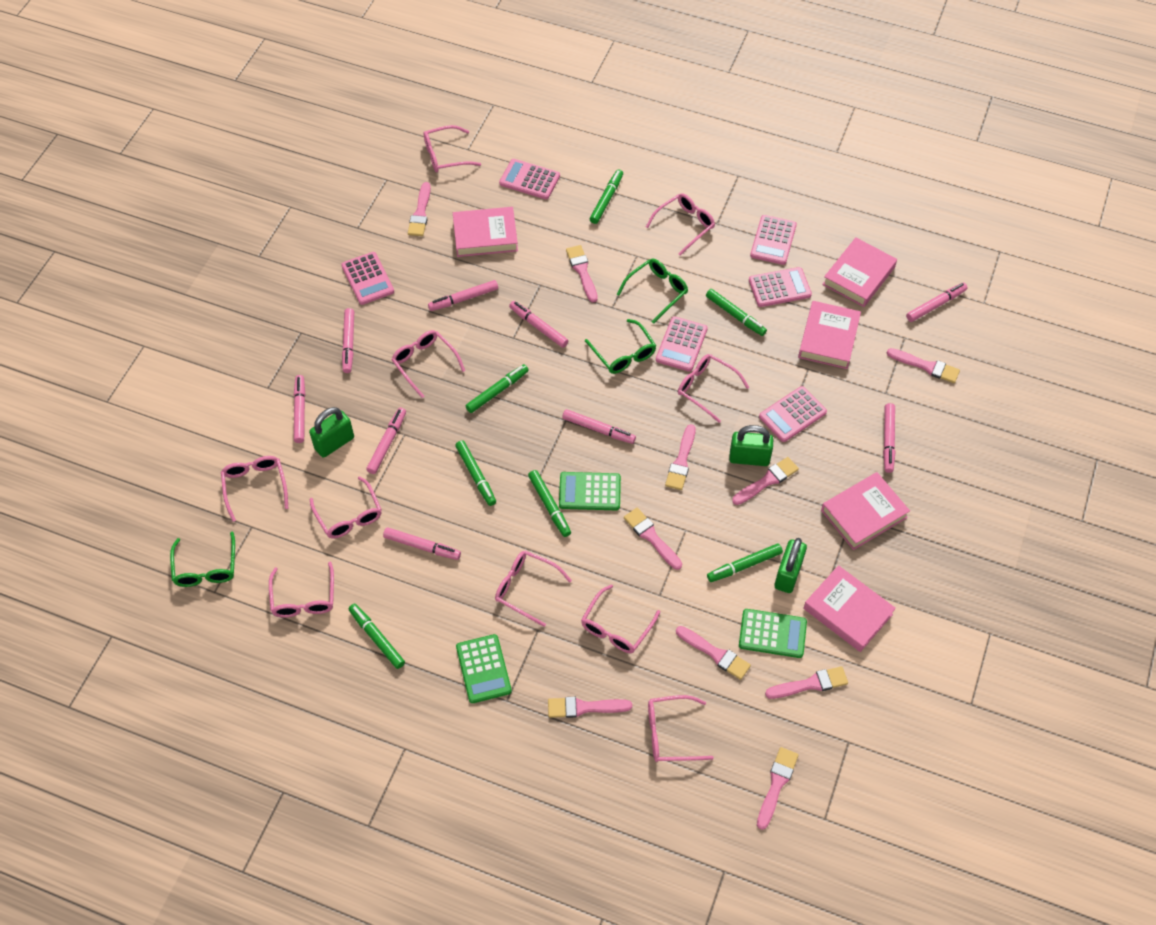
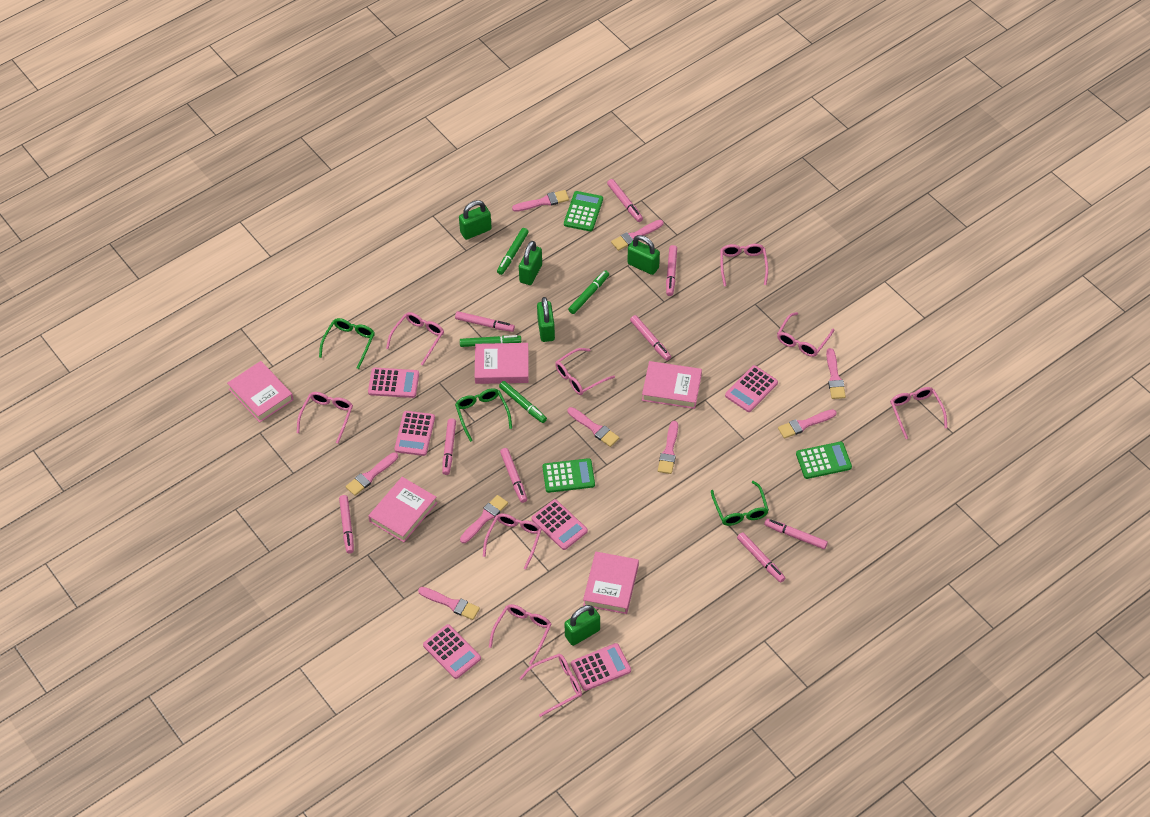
green marker: 7 -> 4
green padlock: 3 -> 5
pink brush: 10 -> 9
pink glasses: 10 -> 9

